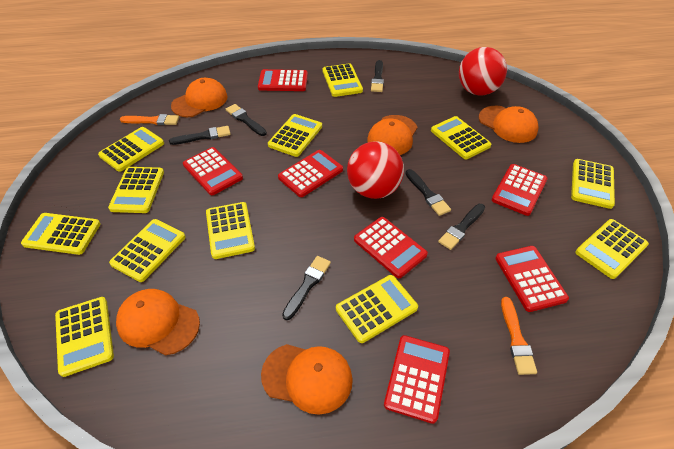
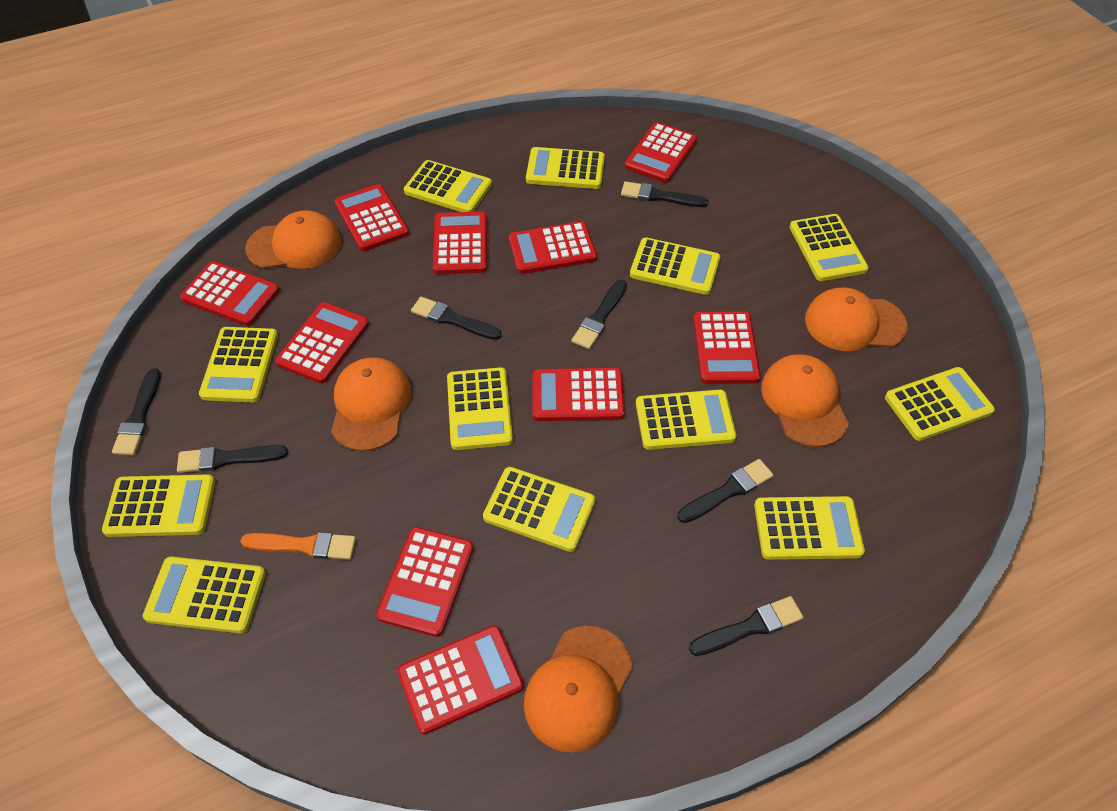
black brush: 6 -> 7
orange brush: 2 -> 1
red ball: 2 -> 0
red calculator: 7 -> 10

